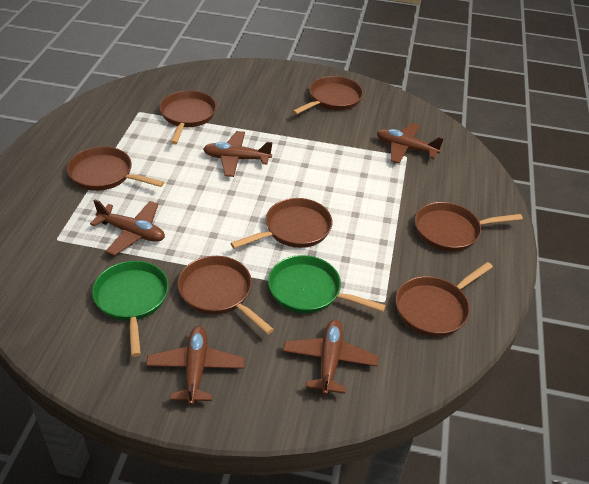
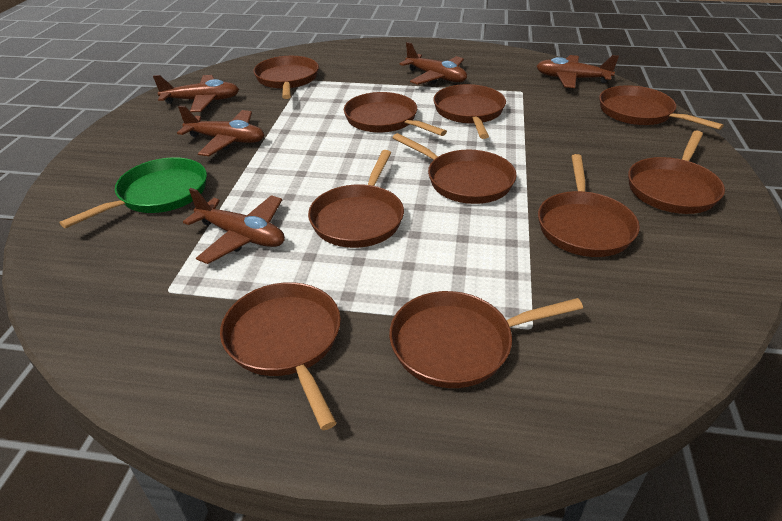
brown pan: 7 -> 10
green pan: 2 -> 1

